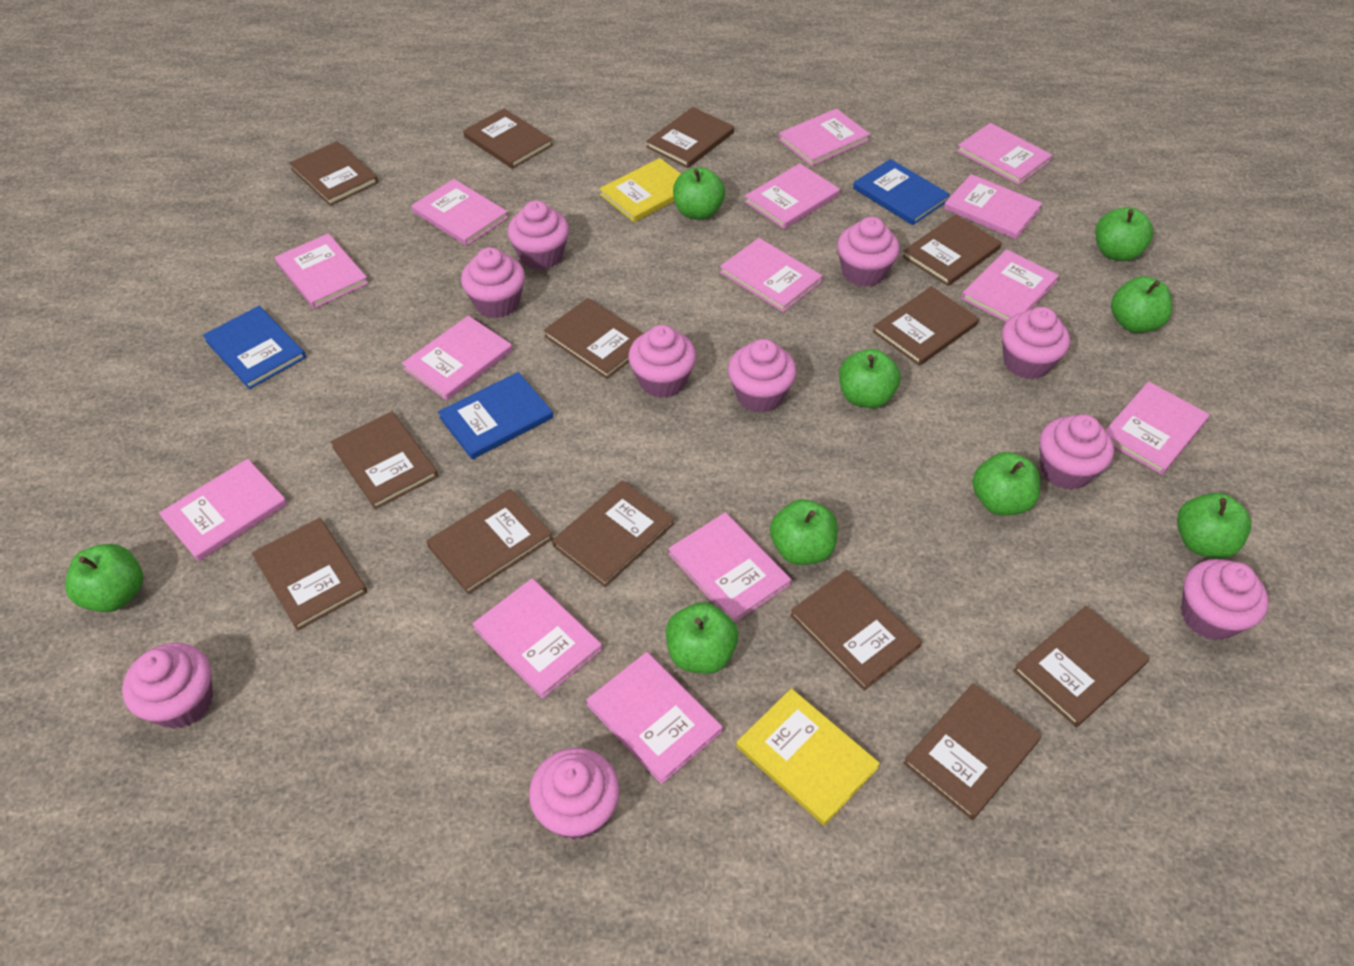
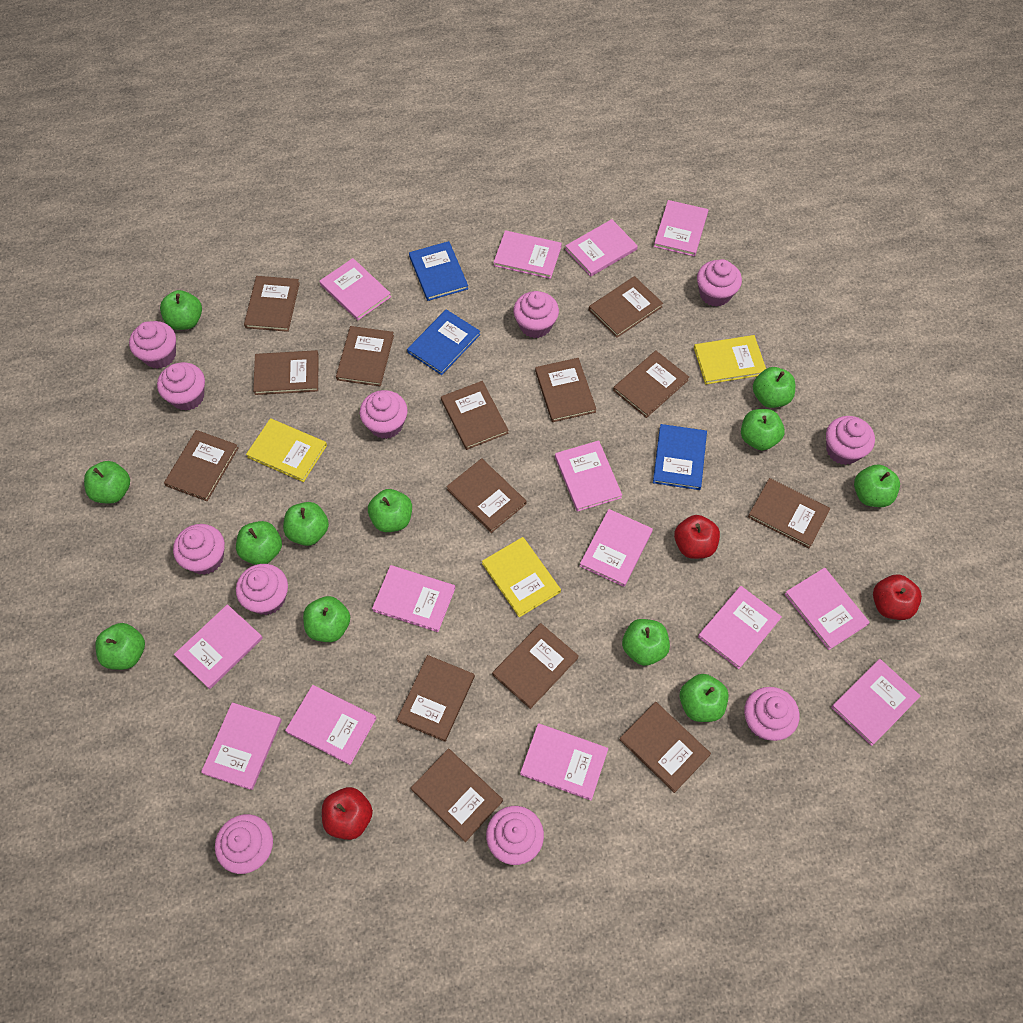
brown book: 13 -> 14
green apple: 9 -> 12
pink cupcake: 10 -> 11
red apple: 0 -> 3
yellow book: 2 -> 3

